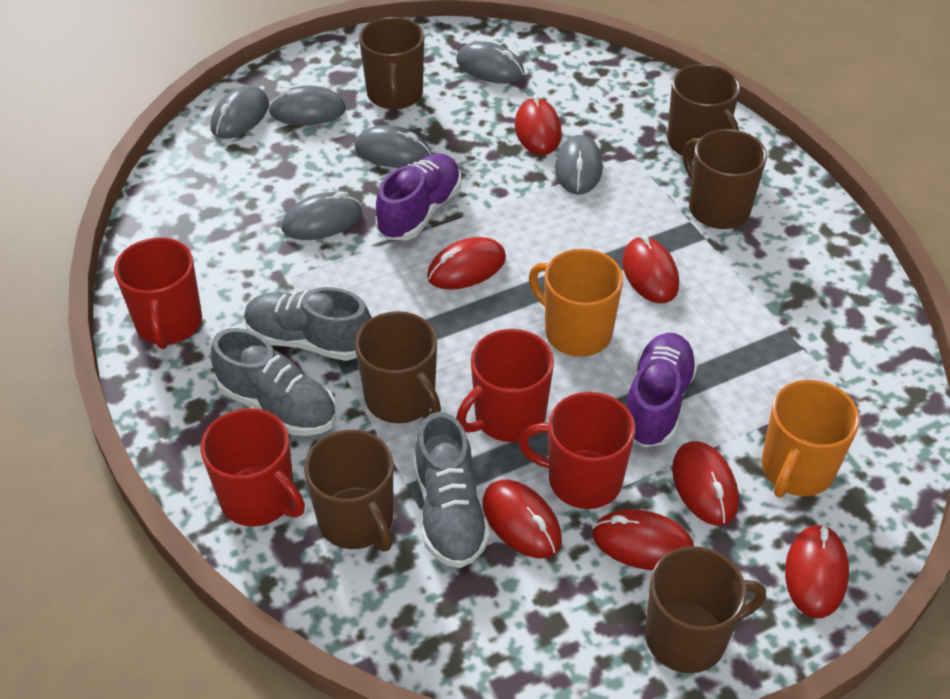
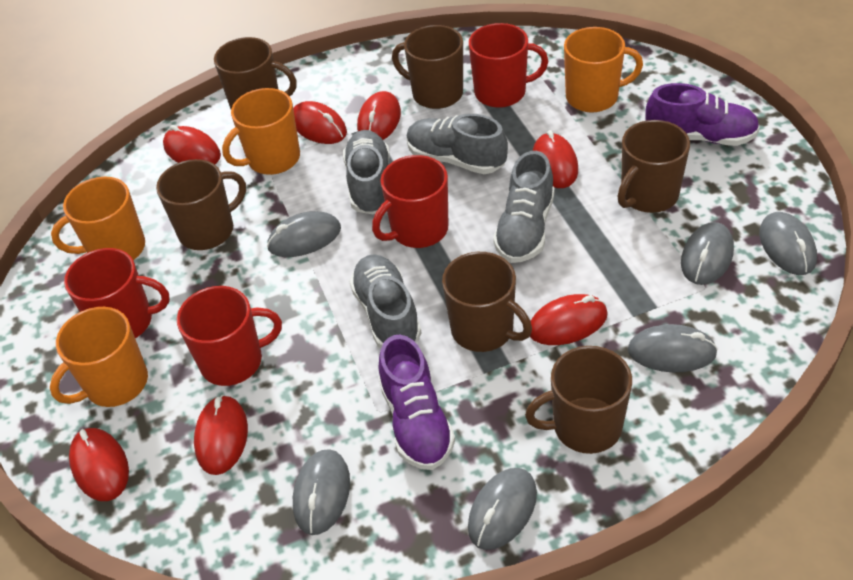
grey shoe: 3 -> 4
orange mug: 2 -> 4

